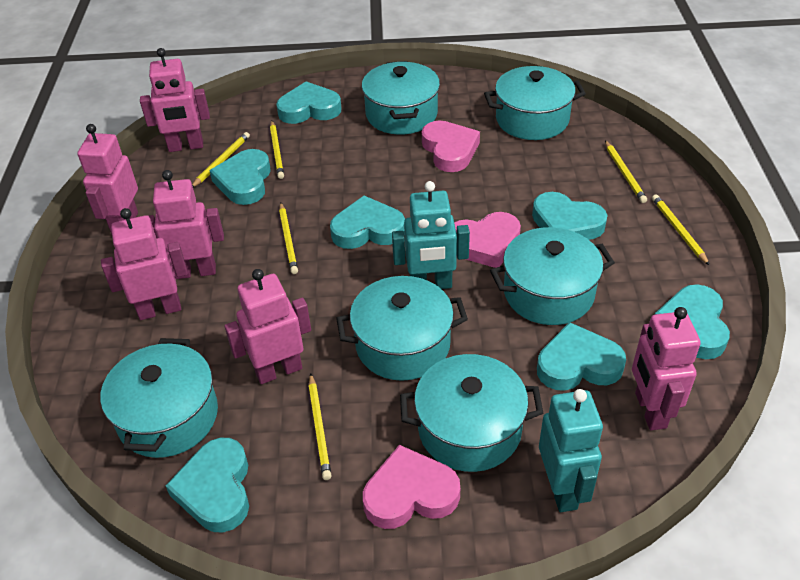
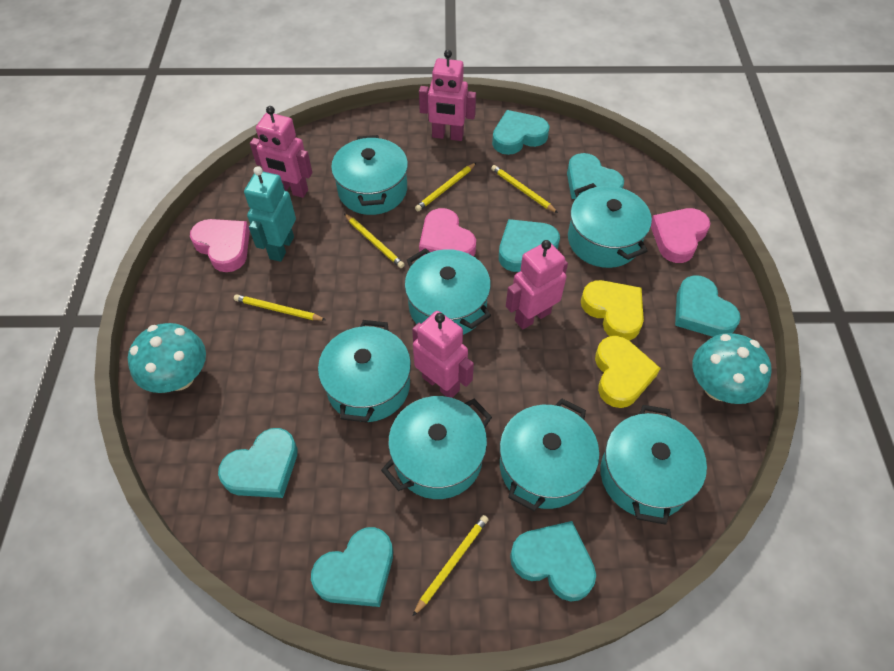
pink robot: 6 -> 4
turquoise mushroom: 0 -> 2
turquoise pot: 6 -> 7
turquoise robot: 2 -> 1
yellow heart: 0 -> 2
yellow pencil: 6 -> 5

